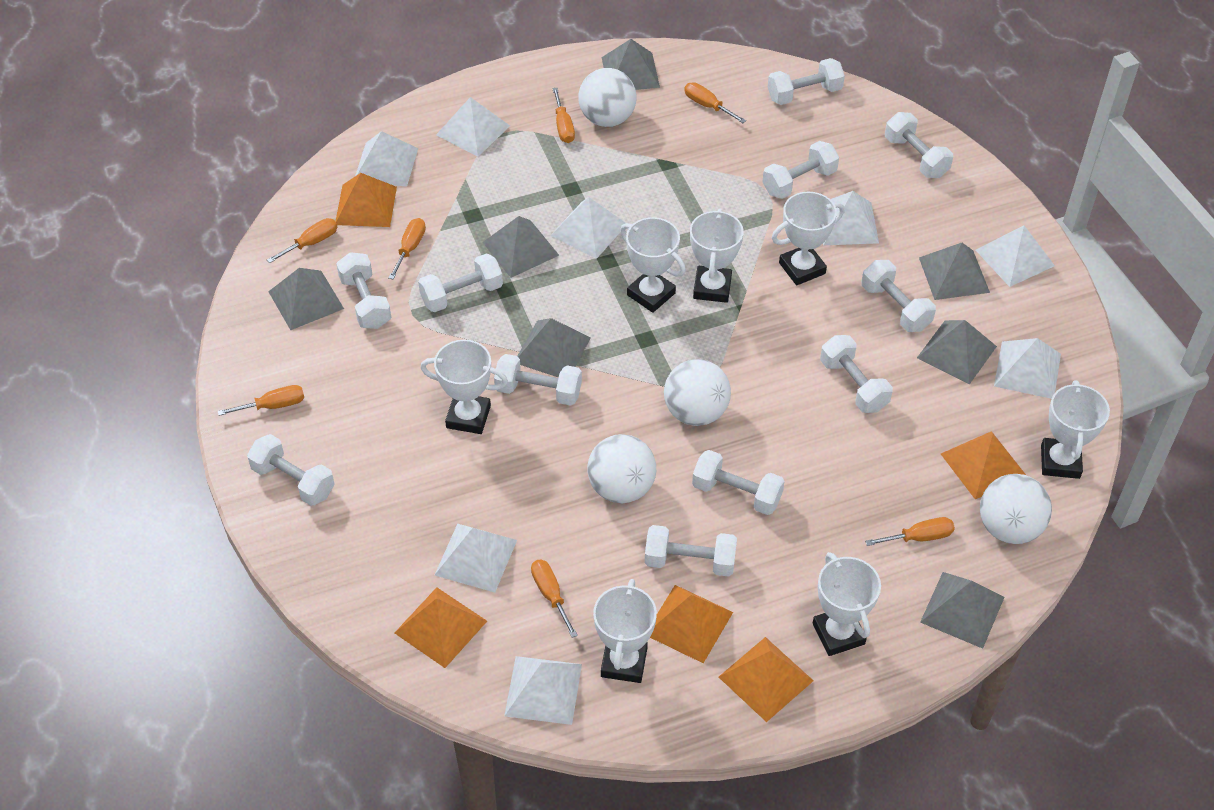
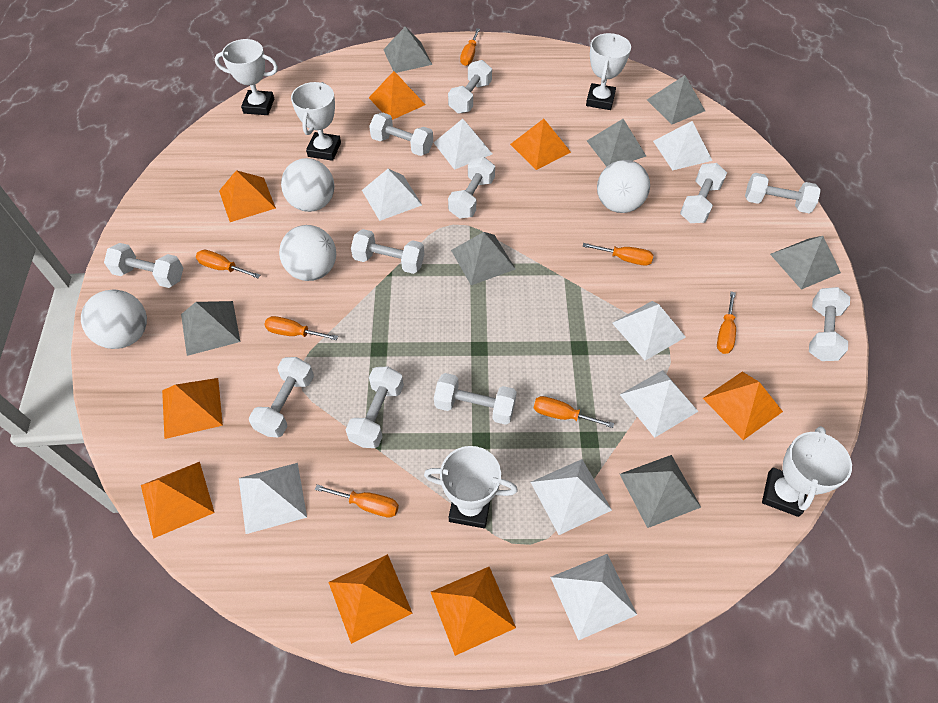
orange pyramid: 5 -> 8
white trophy: 7 -> 5

